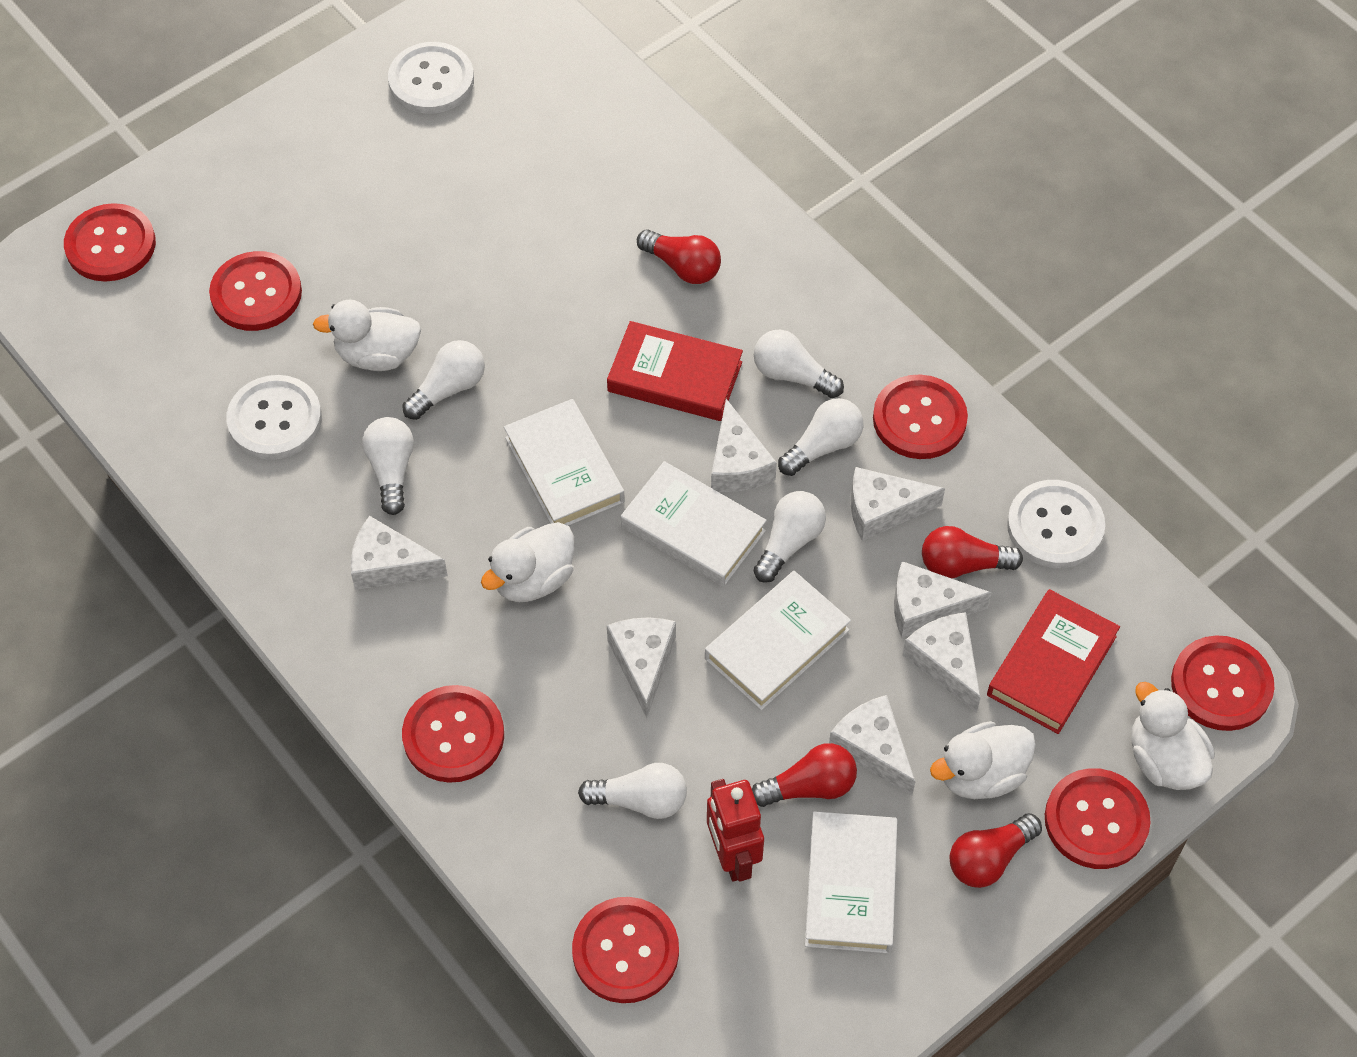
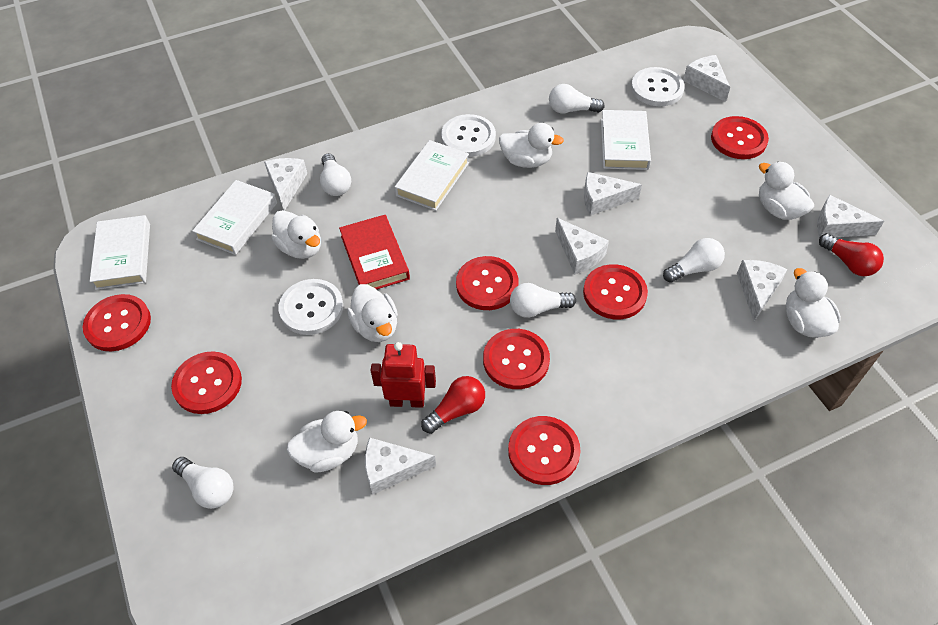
red book: 2 -> 1
red light bulb: 4 -> 2
white duck: 4 -> 6
white light bulb: 6 -> 5

